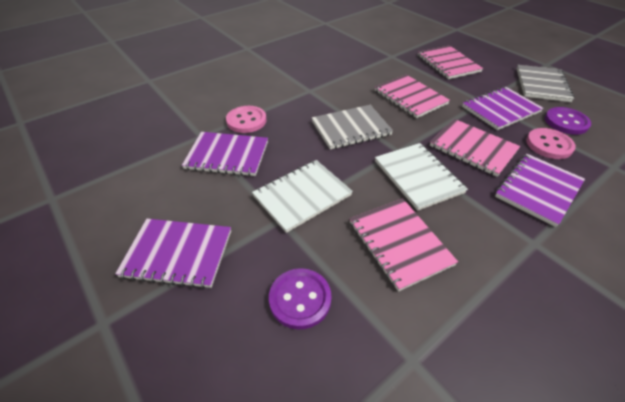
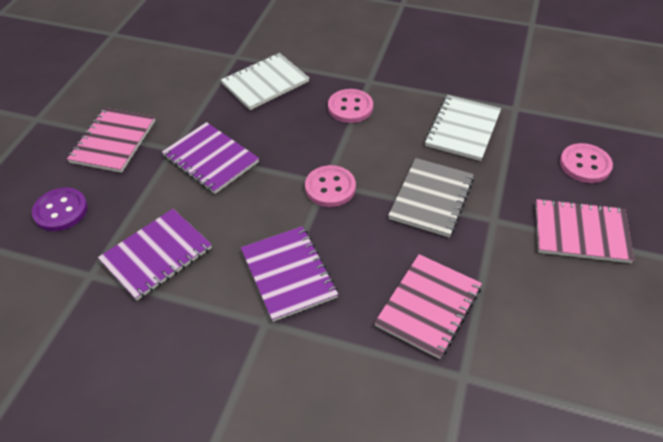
grey notebook: 2 -> 1
pink button: 2 -> 3
pink notebook: 4 -> 3
purple button: 2 -> 1
purple notebook: 4 -> 3

